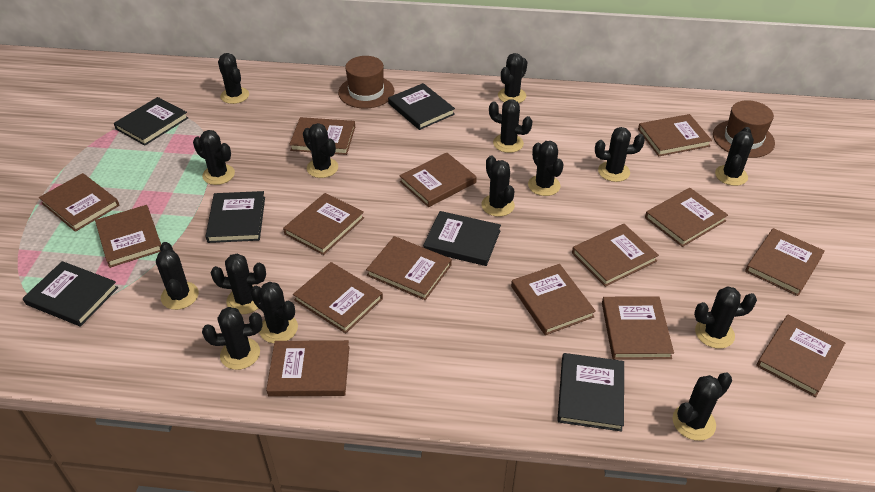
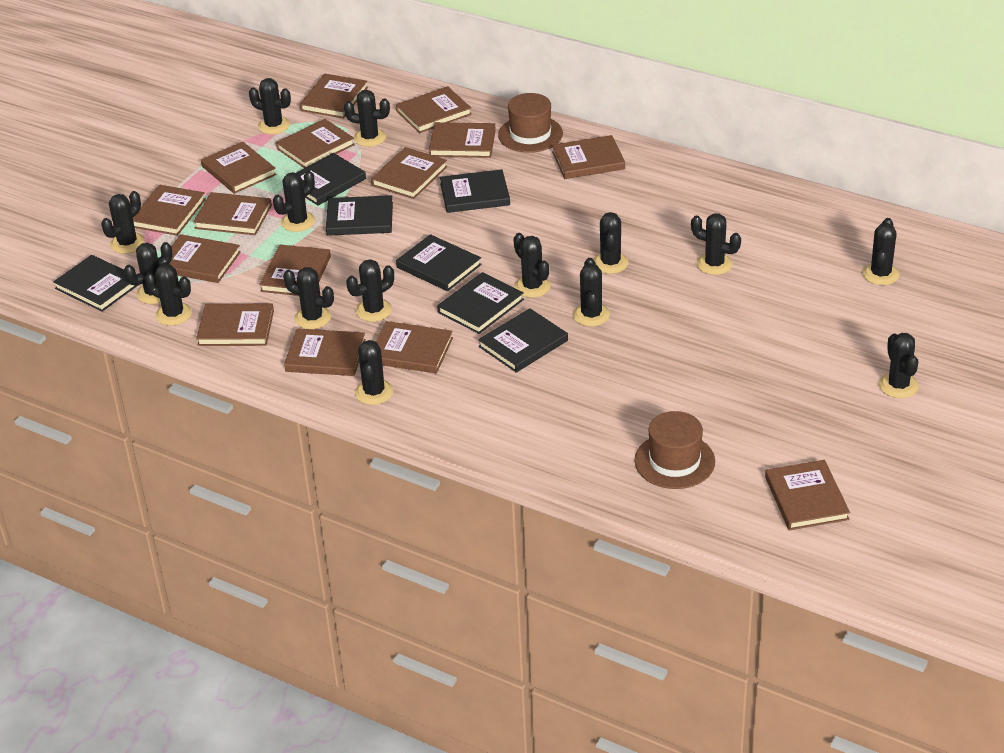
black book: 6 -> 7

